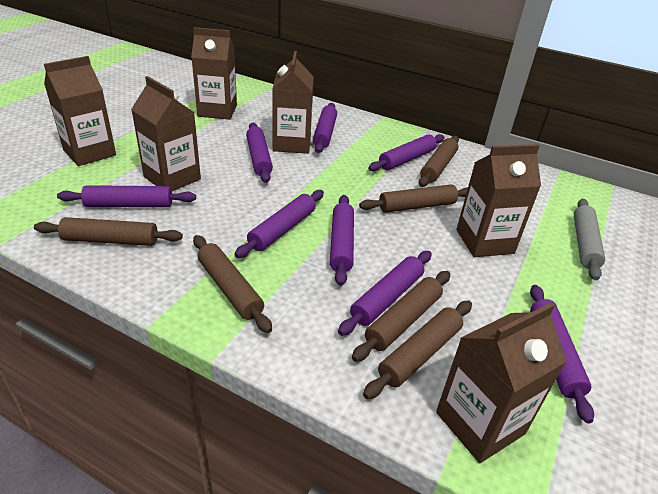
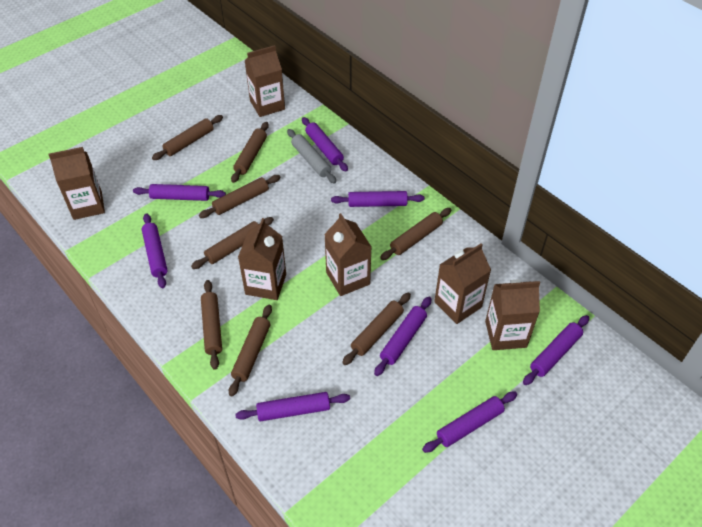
brown rolling pin: 6 -> 8

